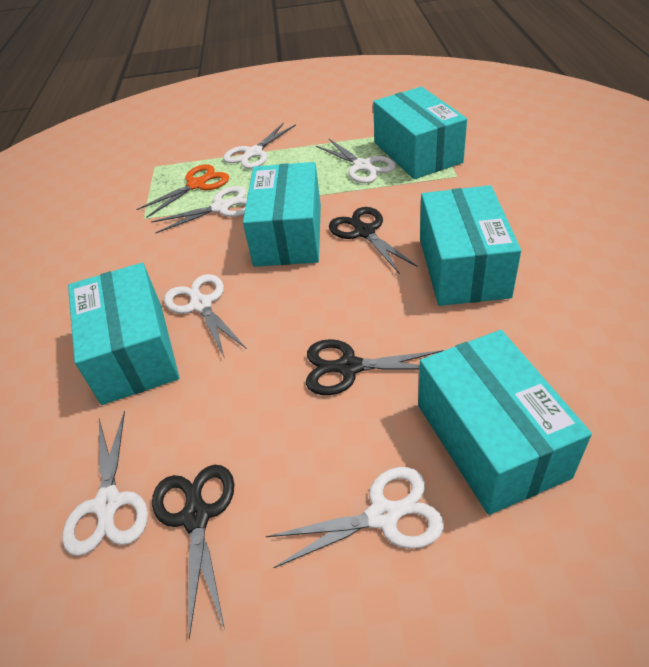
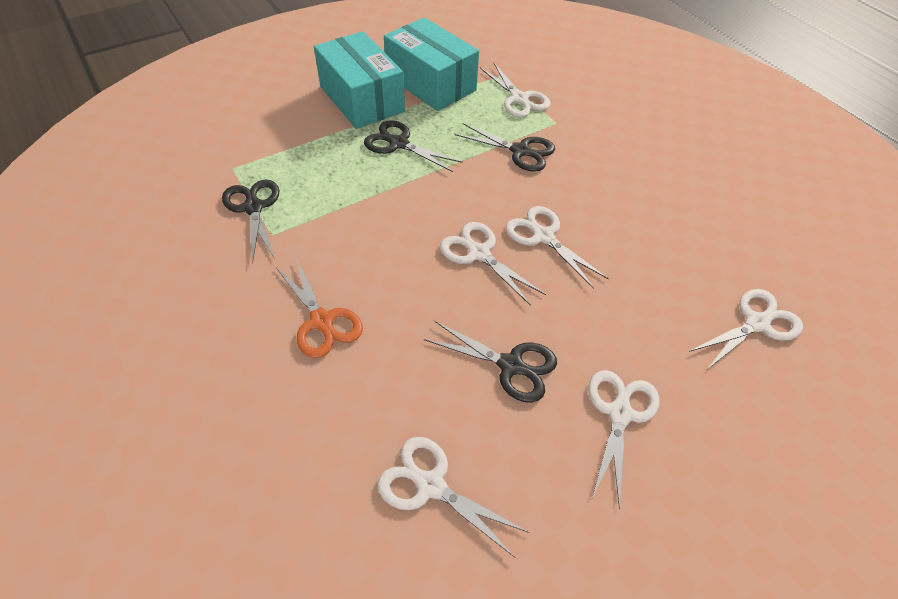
black scissors: 3 -> 4
turquoise box: 5 -> 2

